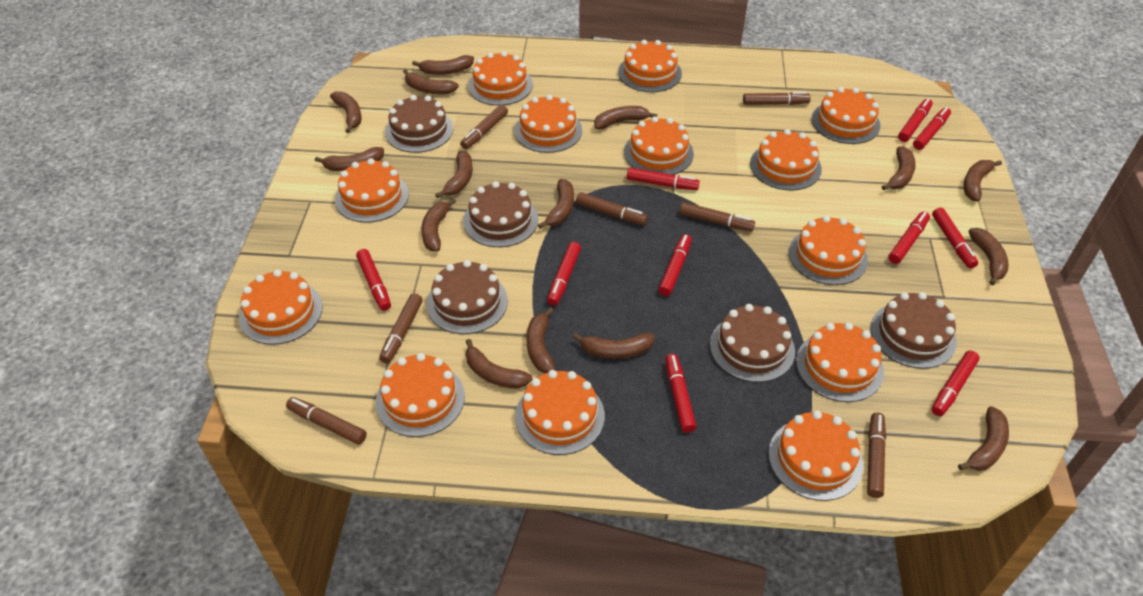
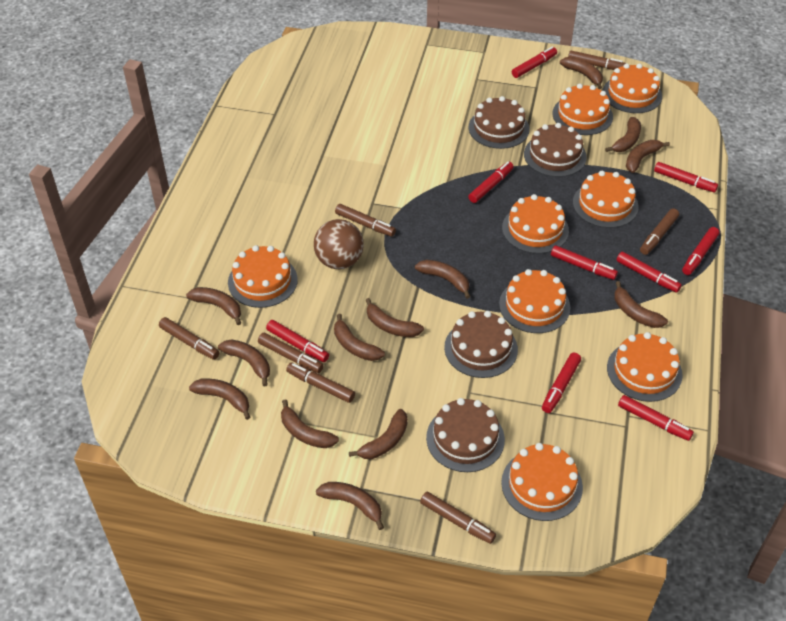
brown ball: 0 -> 1
brown banana: 15 -> 13
brown cake: 5 -> 4
orange cake: 13 -> 8
red marker: 10 -> 9

